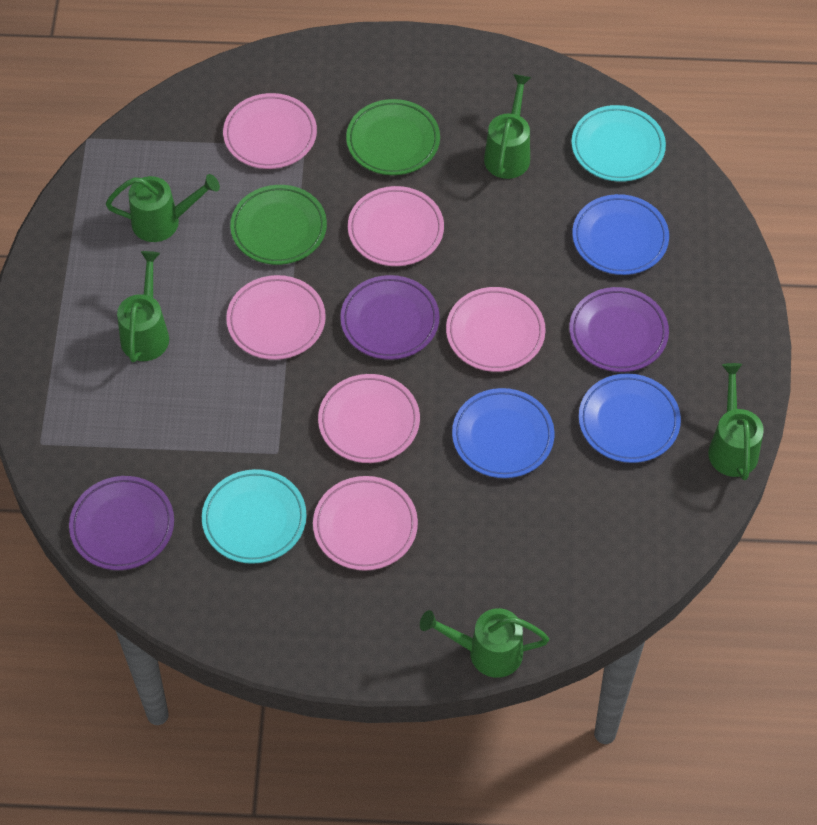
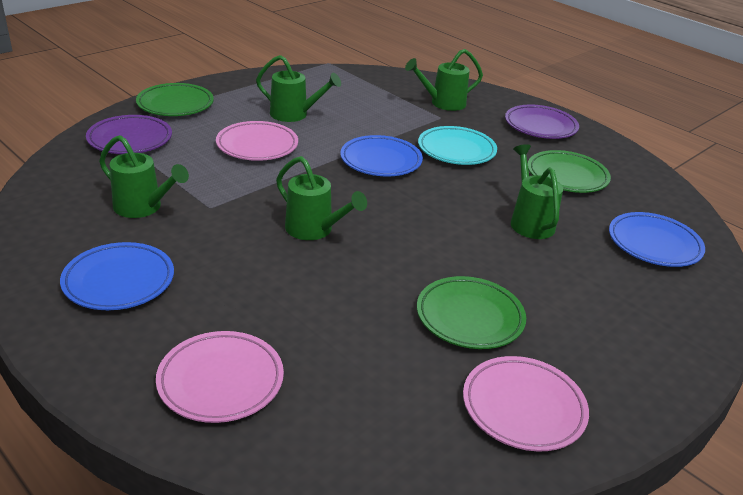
green plate: 2 -> 3
pink plate: 6 -> 3
purple plate: 3 -> 2
turquoise plate: 2 -> 1

